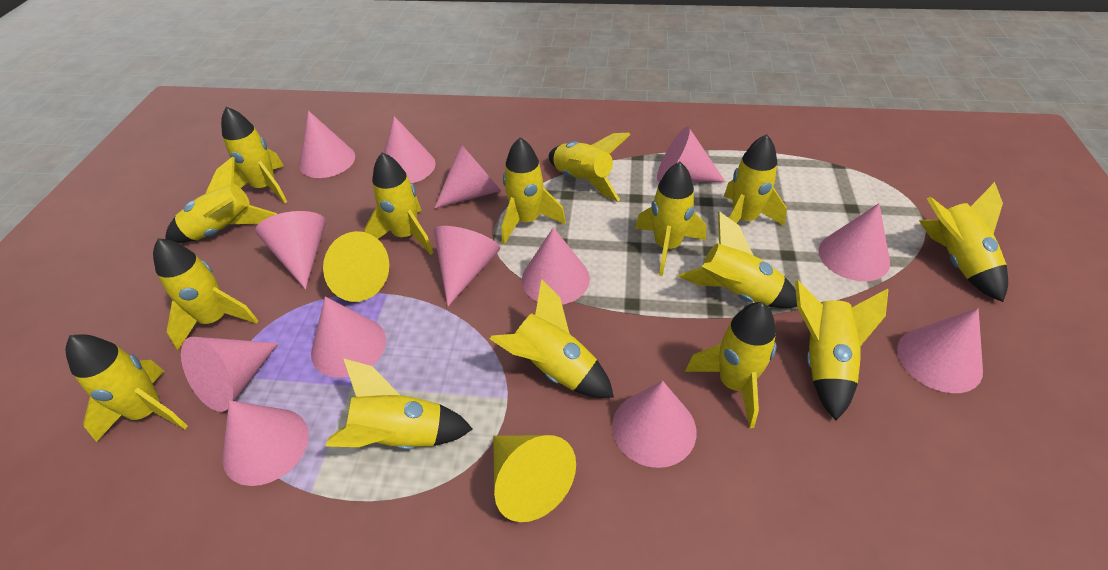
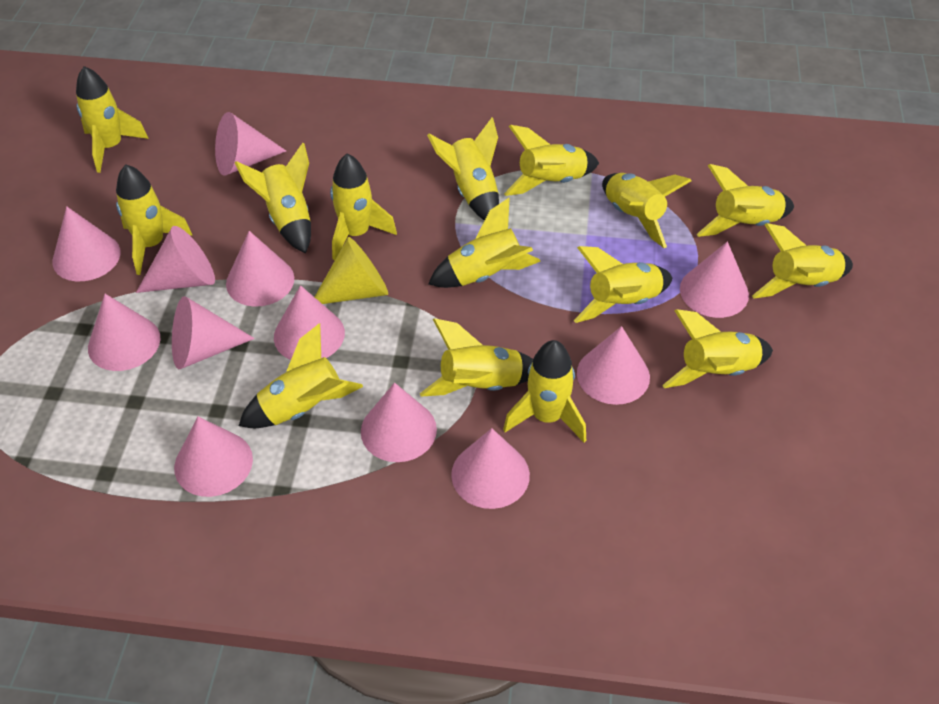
pink cone: 13 -> 12
yellow cone: 2 -> 1

